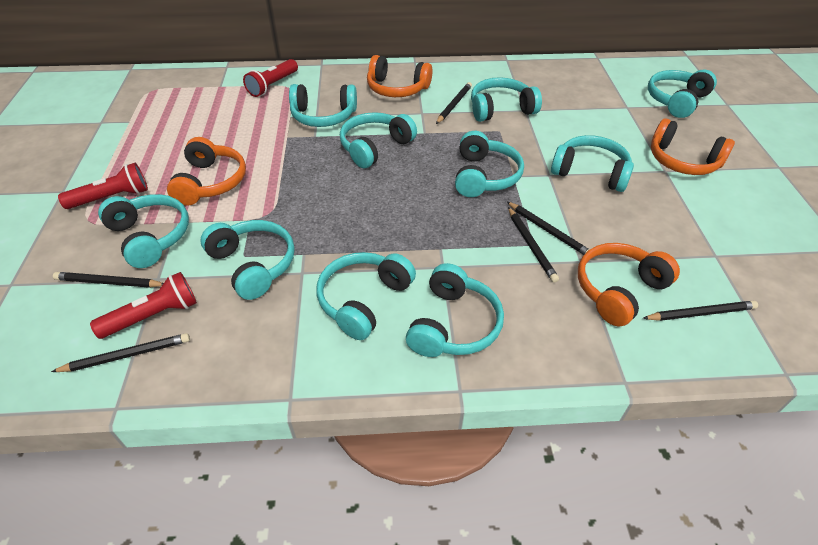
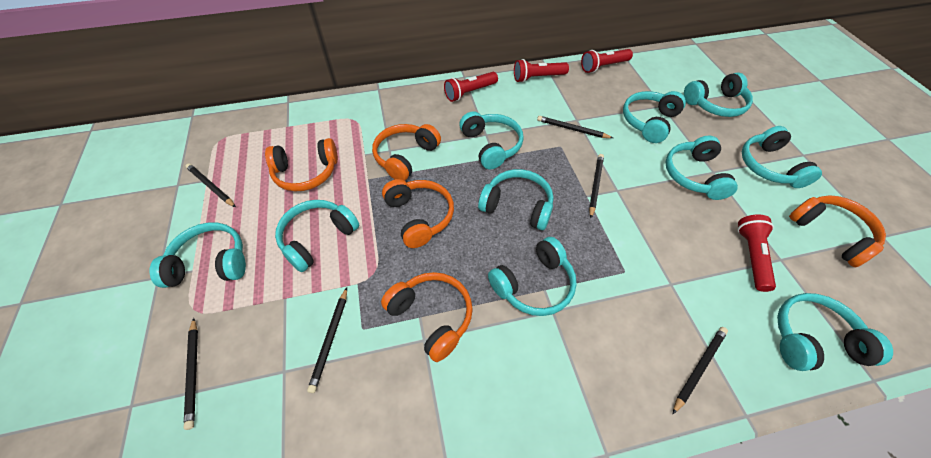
orange headphones: 4 -> 5
red flashlight: 3 -> 4

